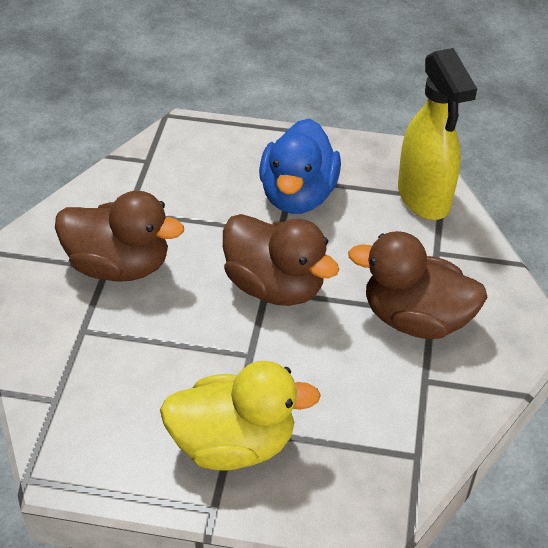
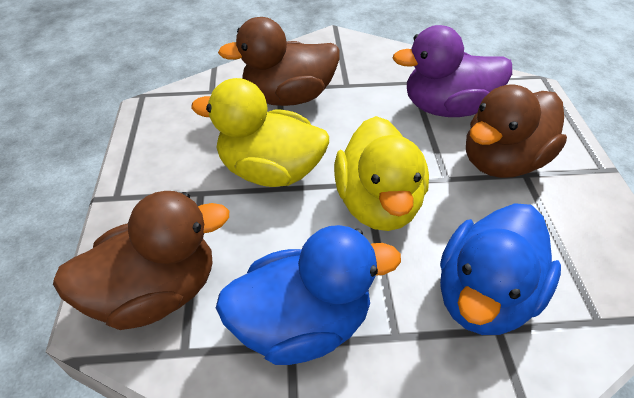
blue duck: 1 -> 2
purple duck: 0 -> 1
yellow duck: 1 -> 2
yellow spray bottle: 1 -> 0

